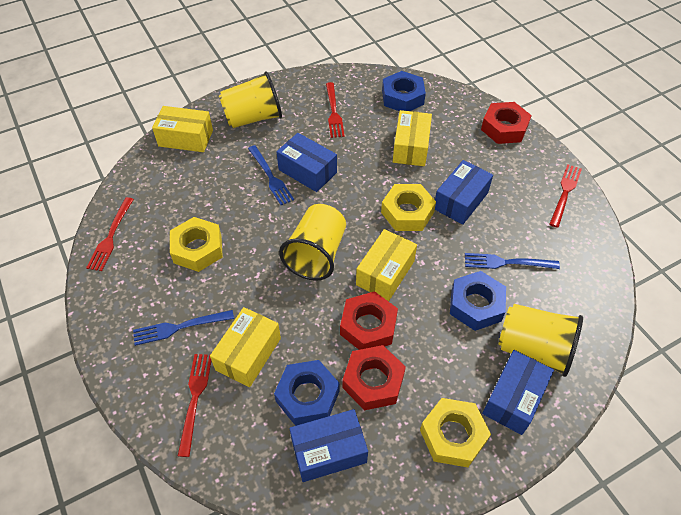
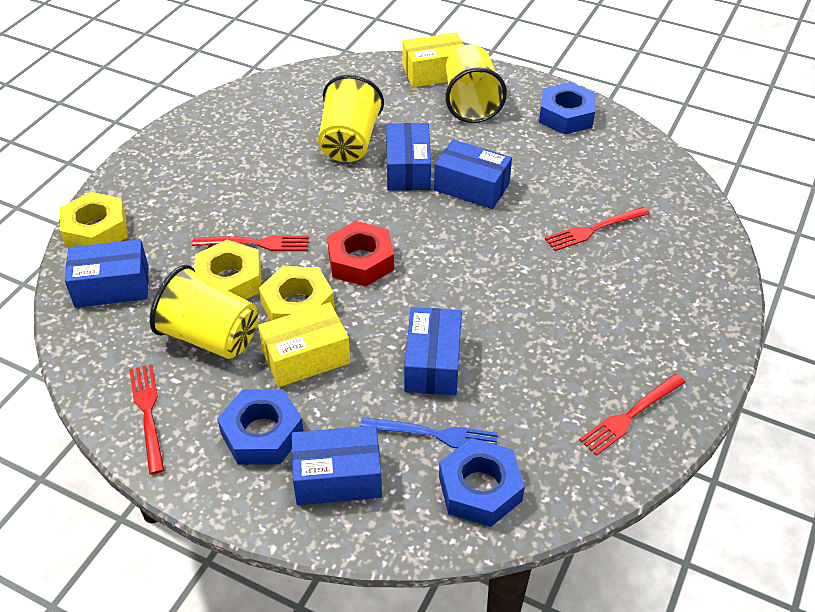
blue box: 4 -> 5
blue fork: 3 -> 1
red nut: 3 -> 1
yellow box: 4 -> 2

